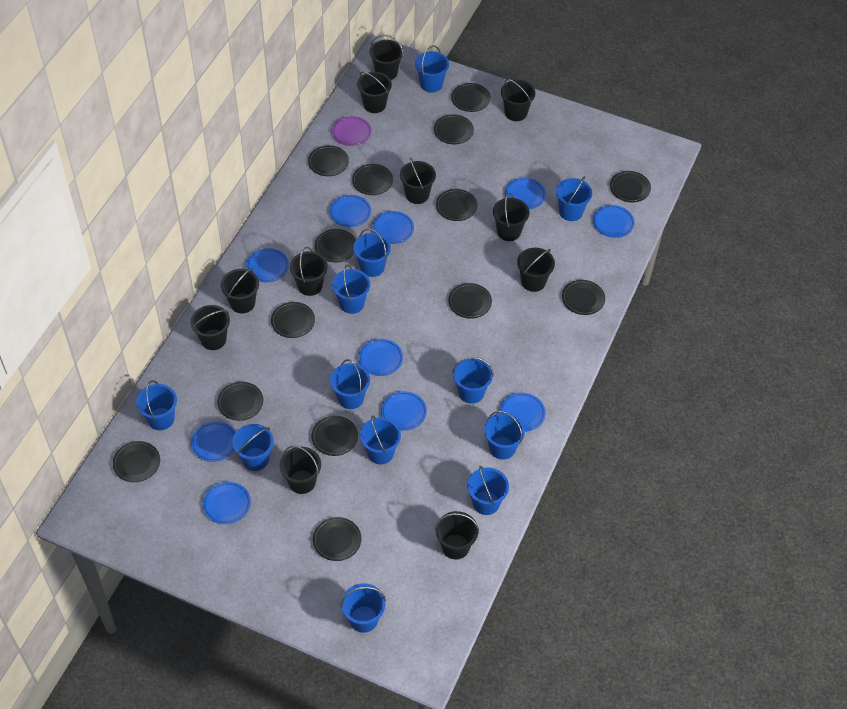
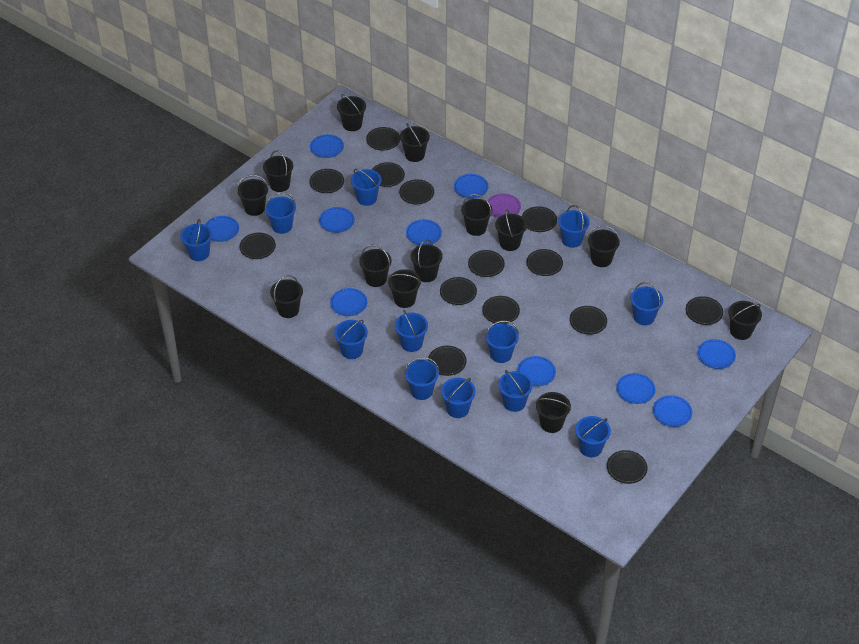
black bucket: 11 -> 13

